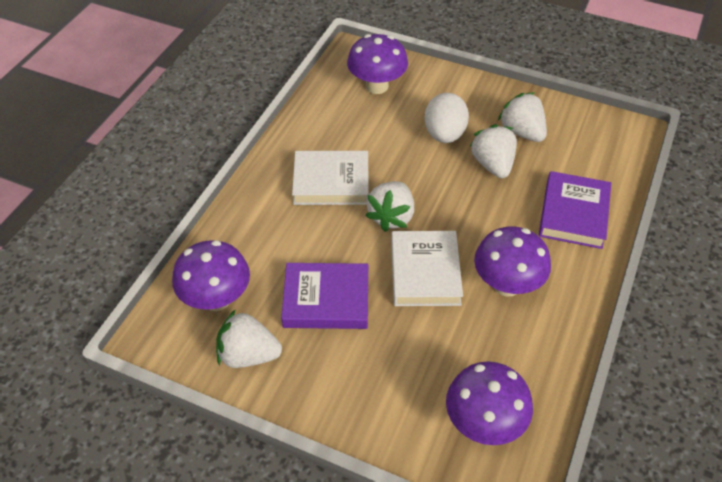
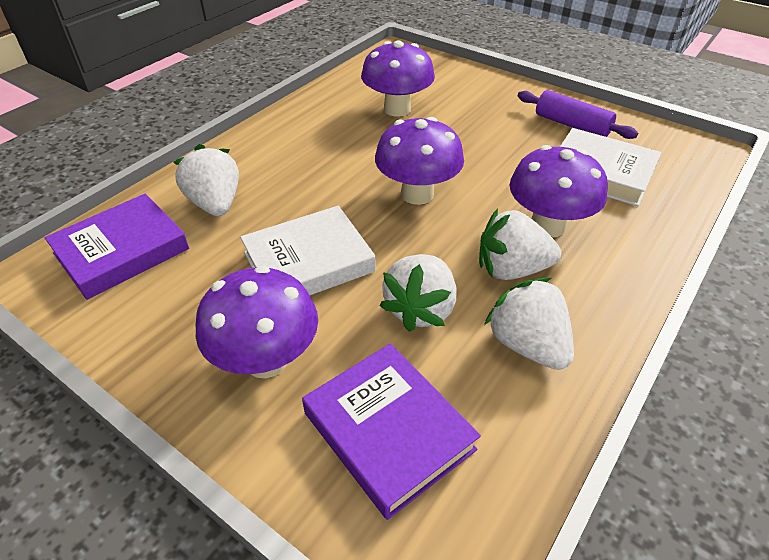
purple rolling pin: 0 -> 1
white egg: 1 -> 0

